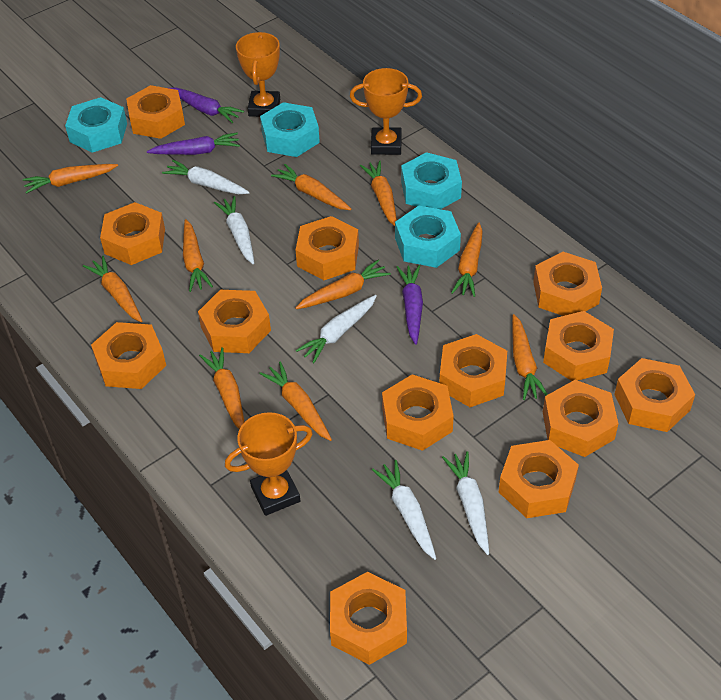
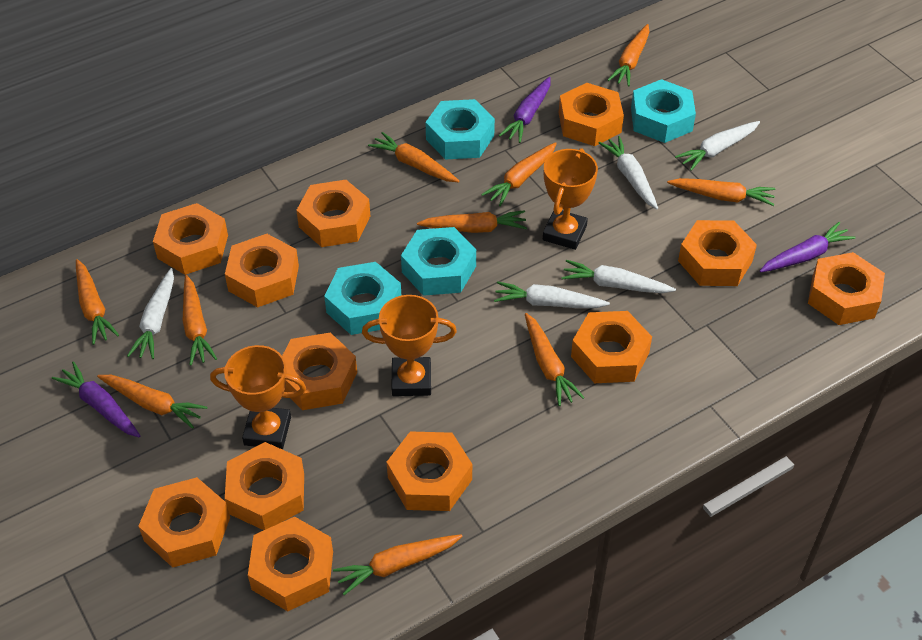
orange nut: 13 -> 12

